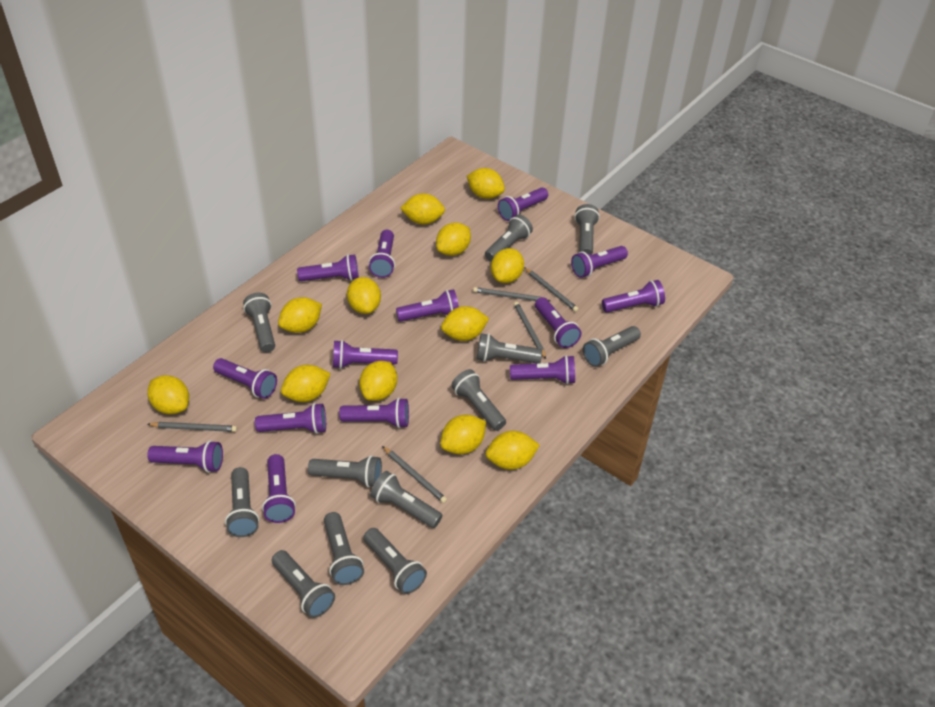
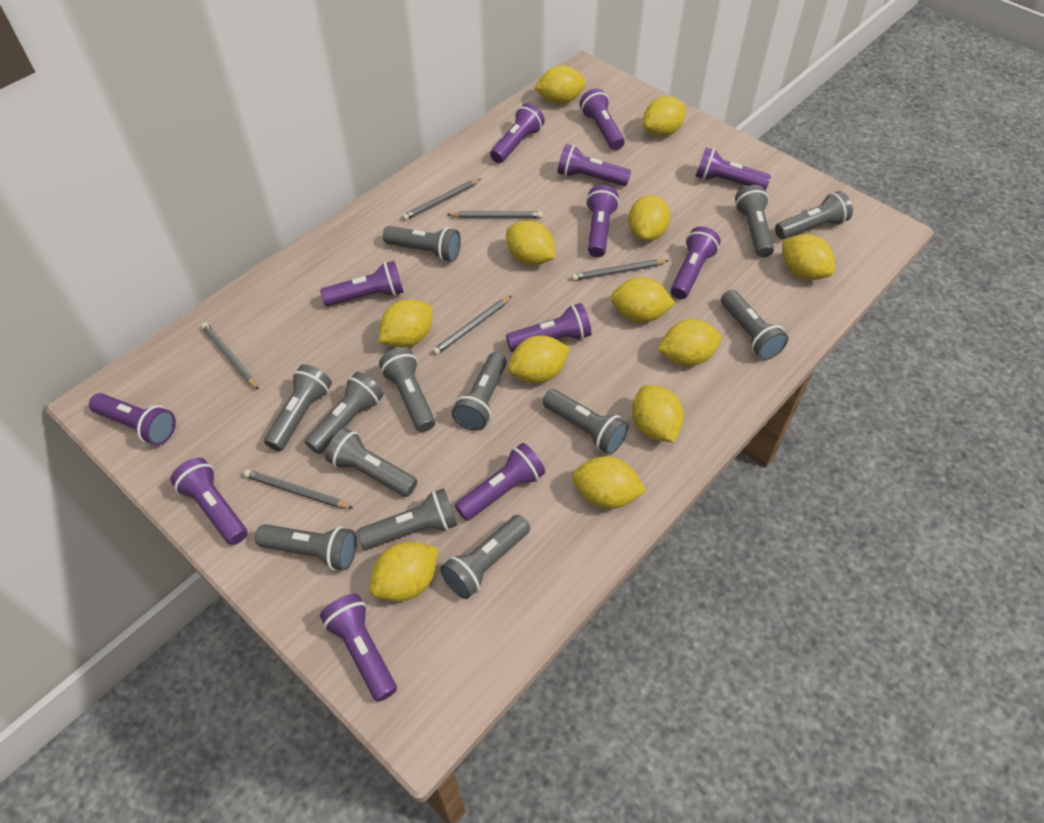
grey flashlight: 12 -> 13
grey pencil: 5 -> 6
purple flashlight: 14 -> 12

